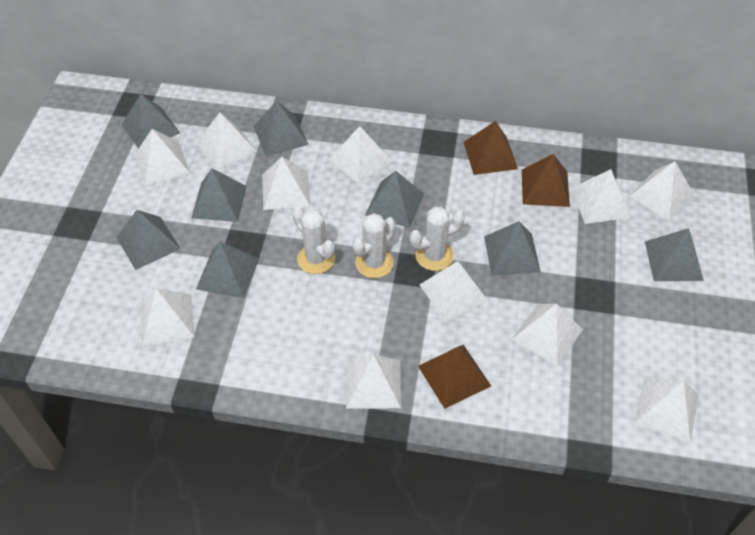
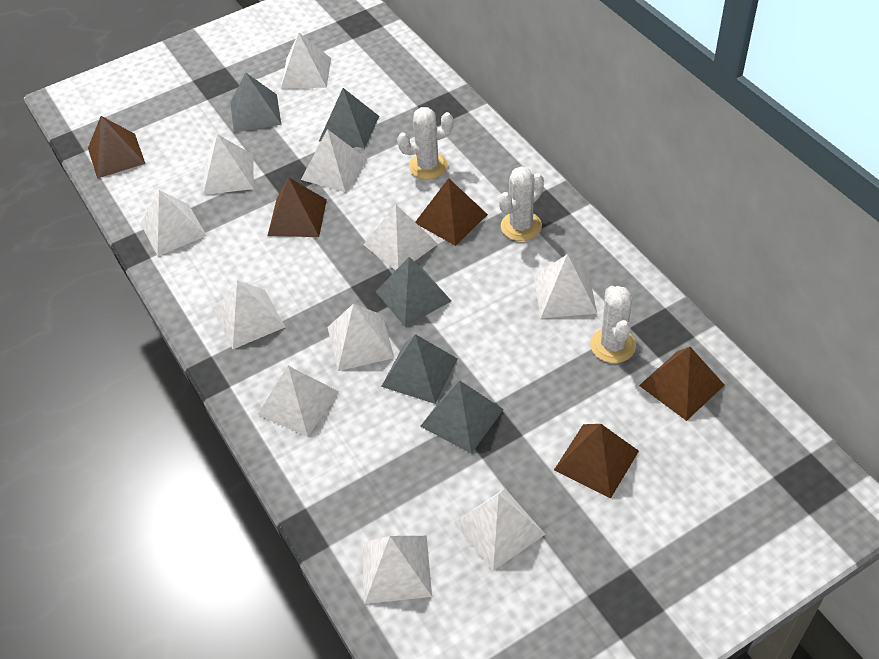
brown pyramid: 3 -> 5
grey pyramid: 8 -> 5

